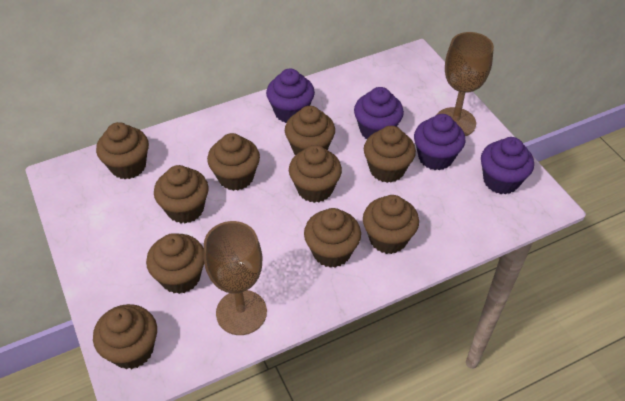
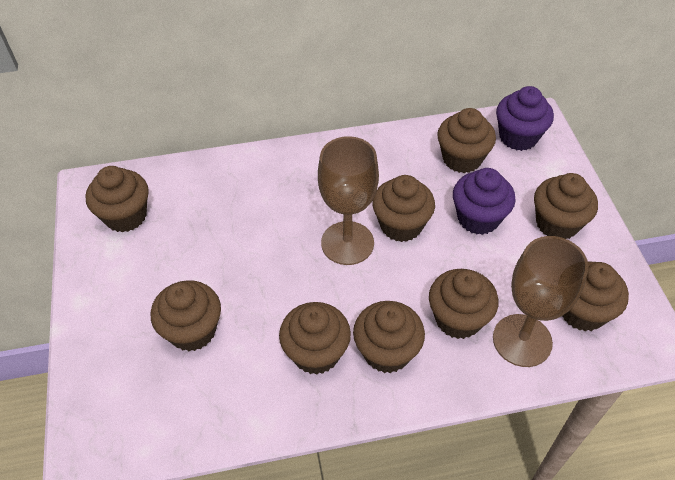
brown cupcake: 10 -> 9
purple cupcake: 4 -> 2

